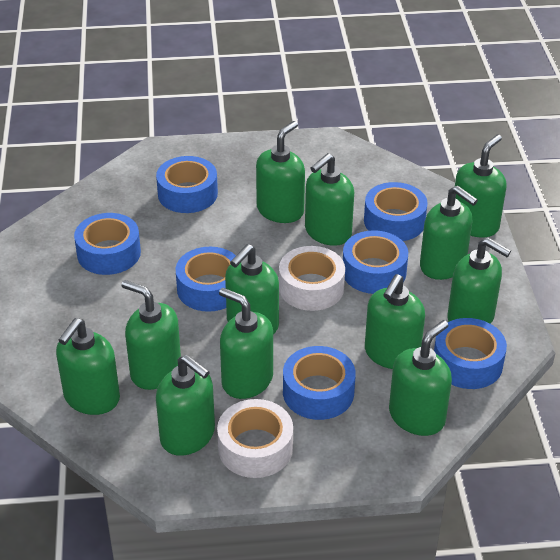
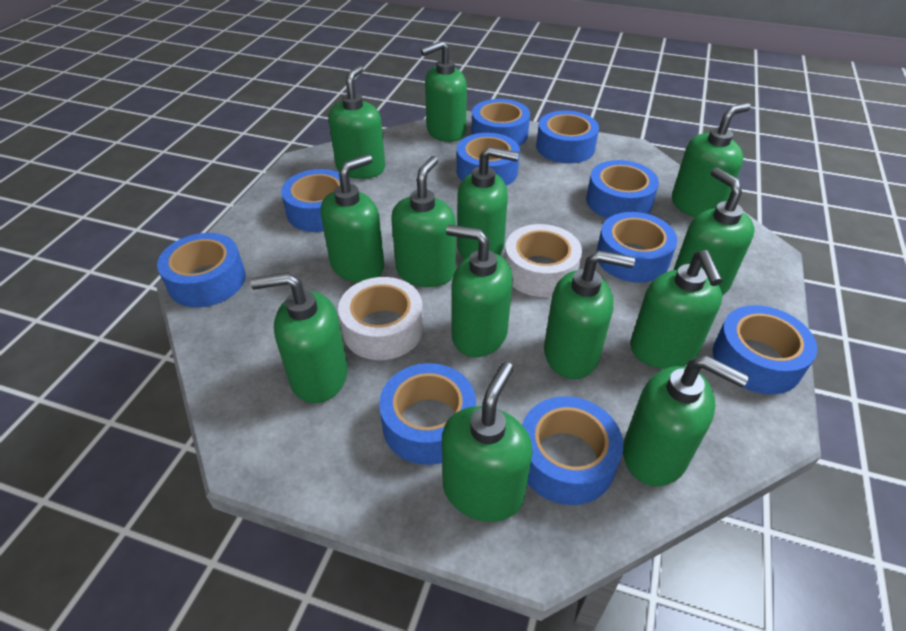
blue tape: 7 -> 10
green soap dispenser: 12 -> 13

